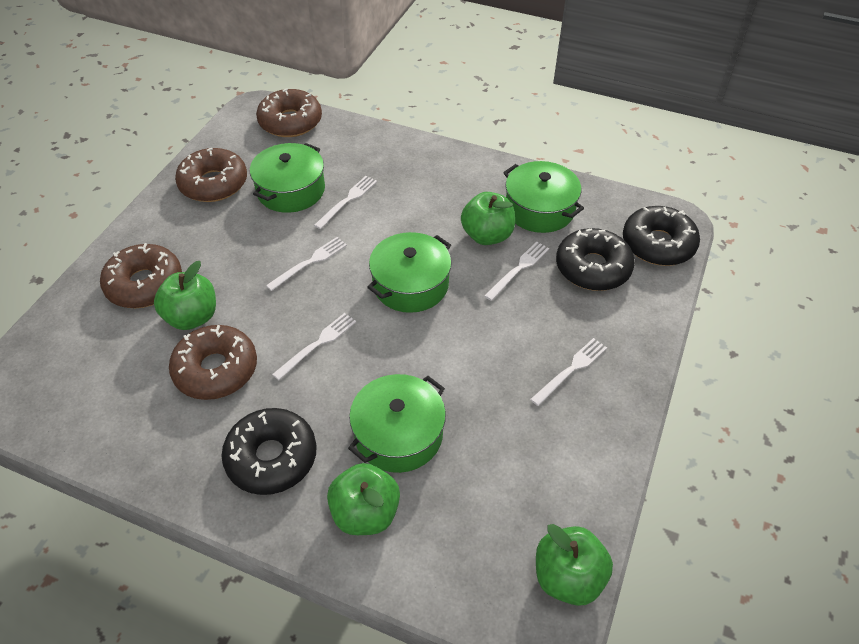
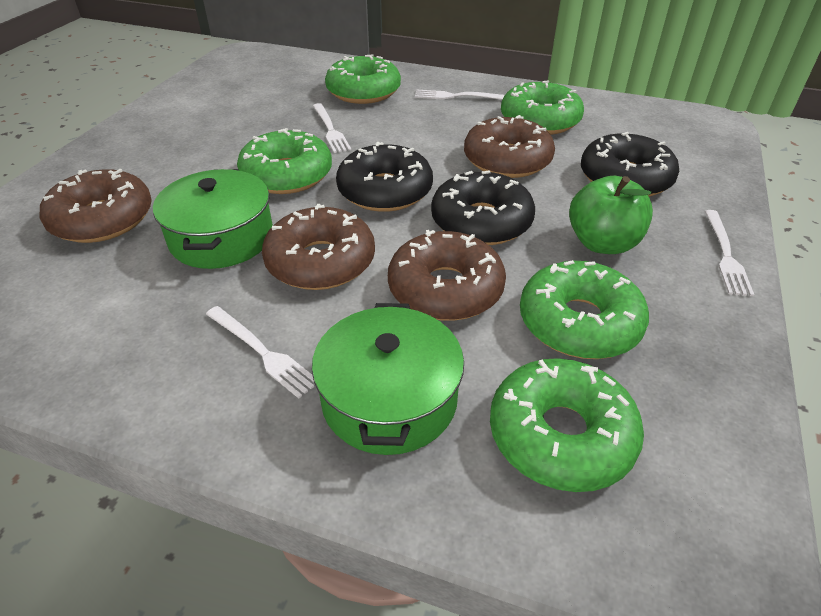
green apple: 4 -> 1
green donut: 0 -> 5
green pot: 4 -> 2
white fork: 5 -> 4

